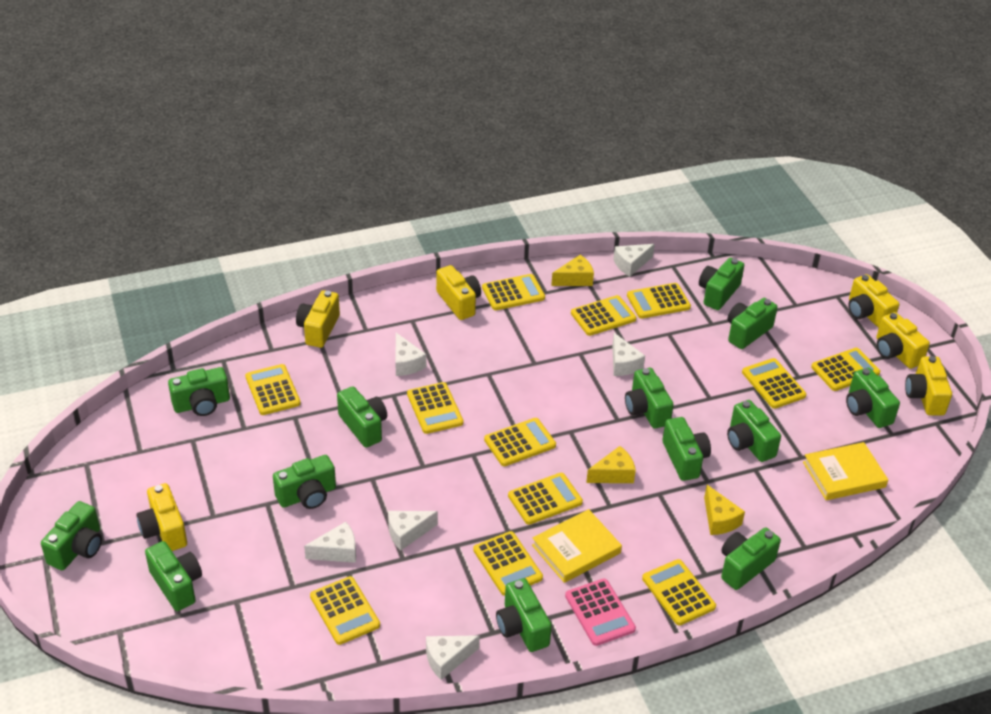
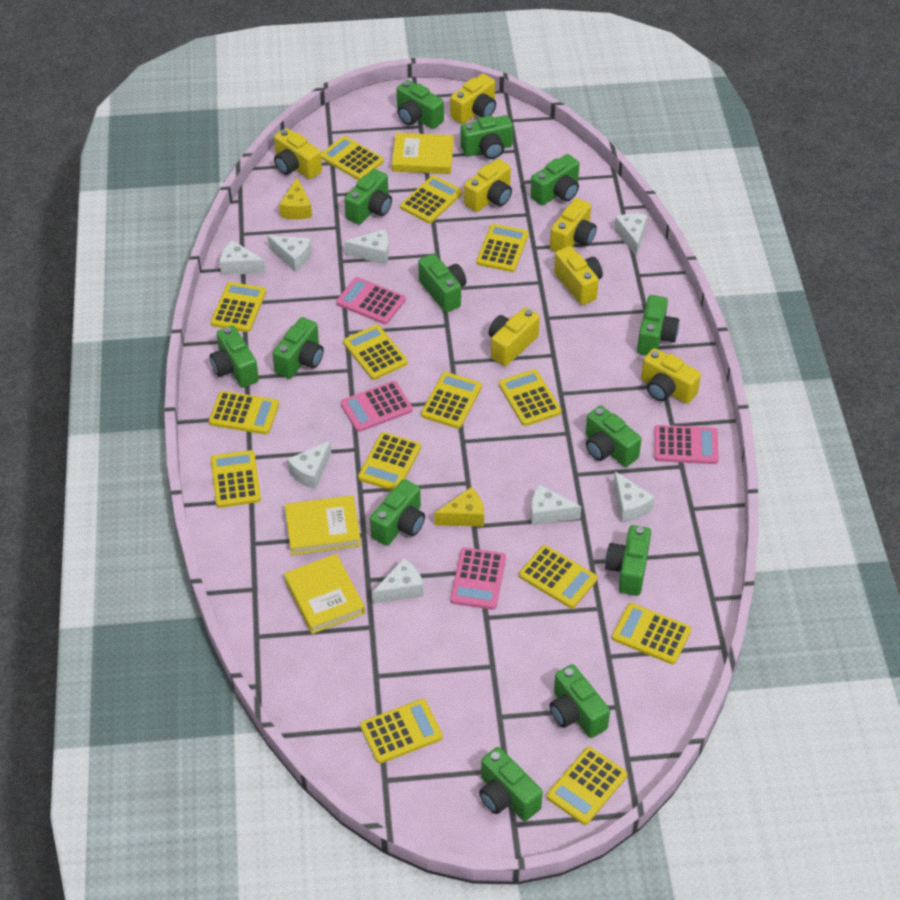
pink calculator: 1 -> 4
white cheese: 6 -> 8
yellow book: 2 -> 3
yellow calculator: 12 -> 14
yellow camera: 6 -> 7
yellow cheese: 3 -> 2

